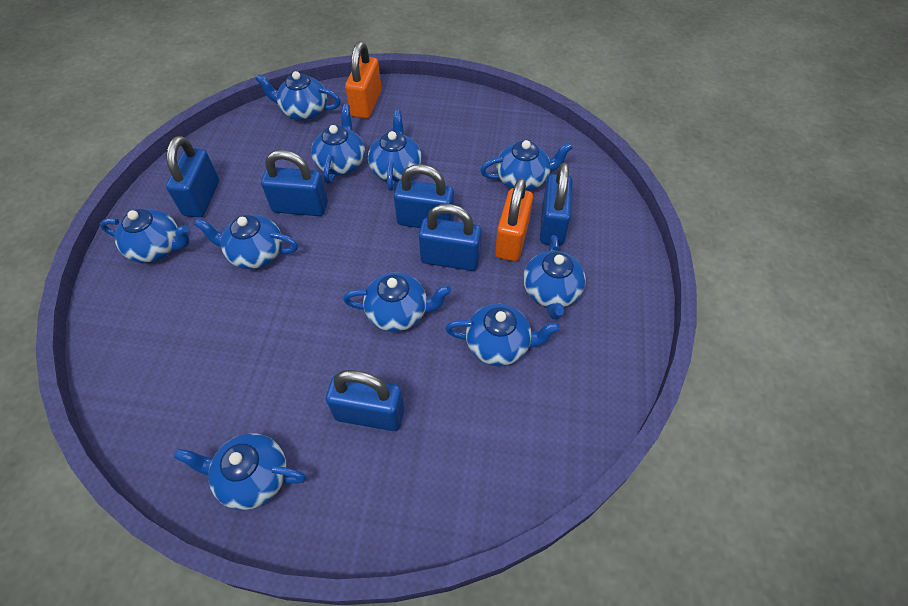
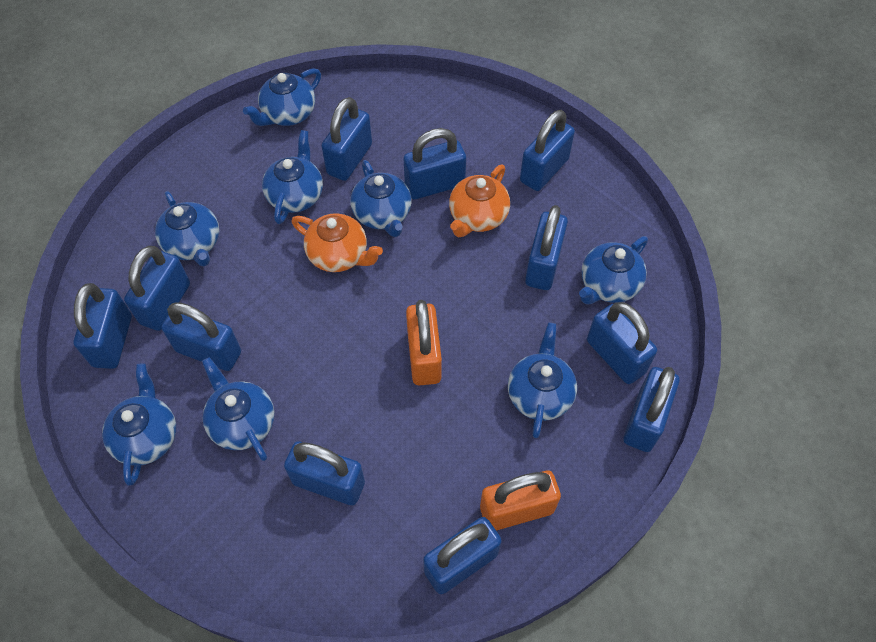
blue padlock: 6 -> 11
blue teapot: 10 -> 8
orange teapot: 0 -> 2

